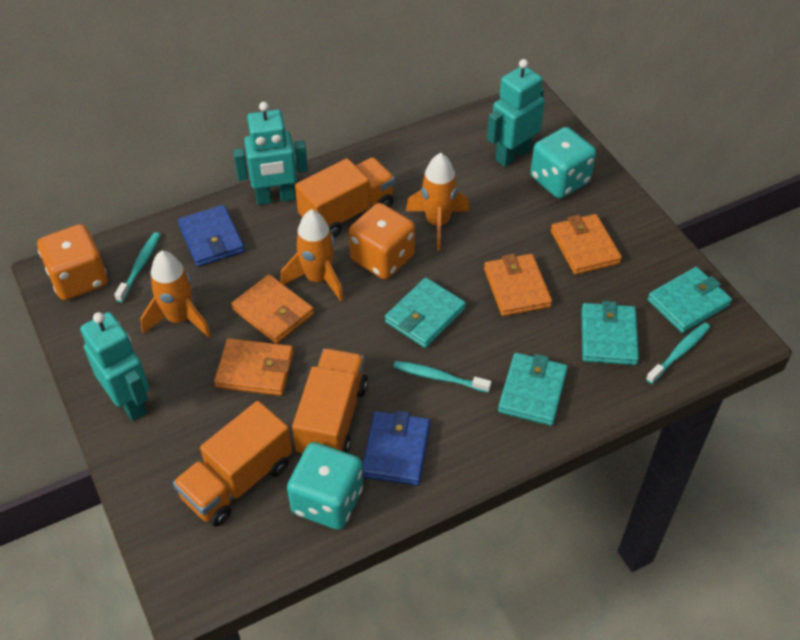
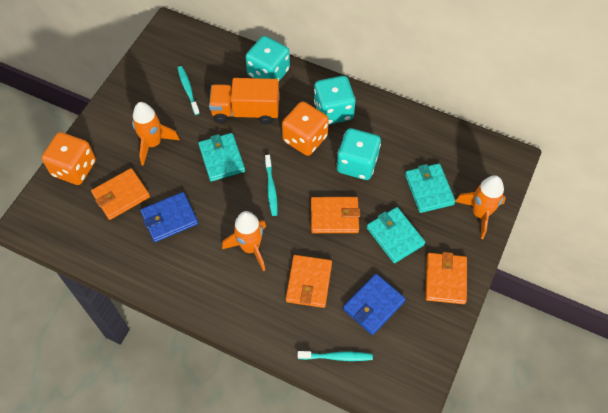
orange truck: 3 -> 1
turquoise dice: 2 -> 3
turquoise robot: 3 -> 0
turquoise wallet: 4 -> 3

